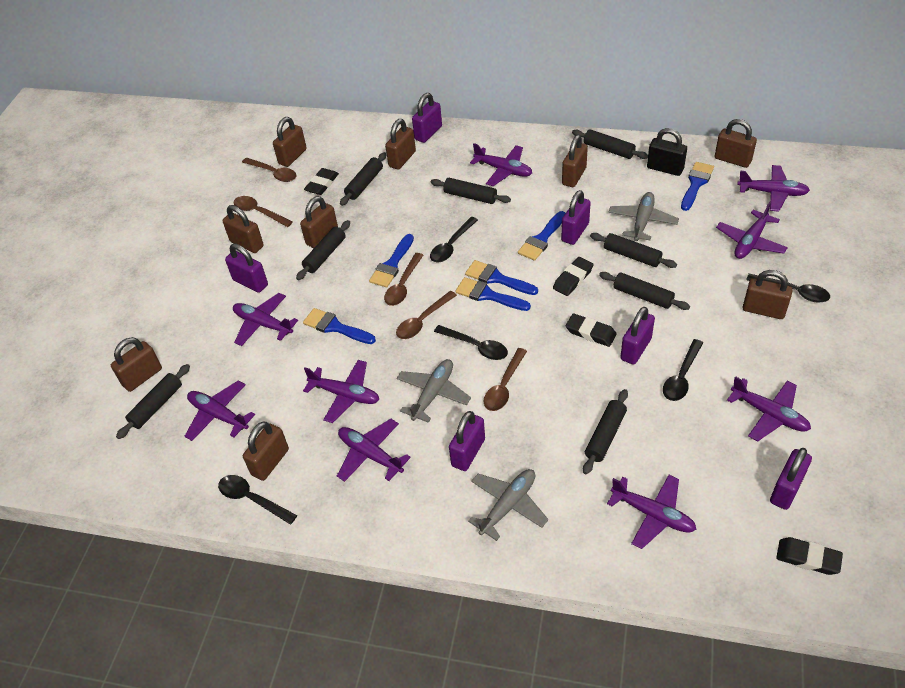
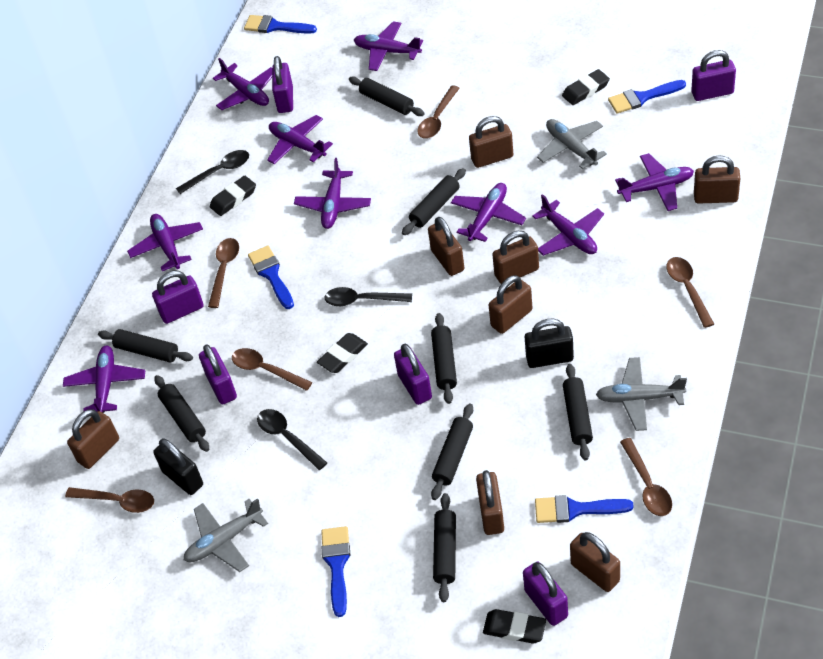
black padlock: 1 -> 2
black spoon: 5 -> 3
blue brush: 6 -> 5
brown padlock: 9 -> 8
brown spoon: 5 -> 6

